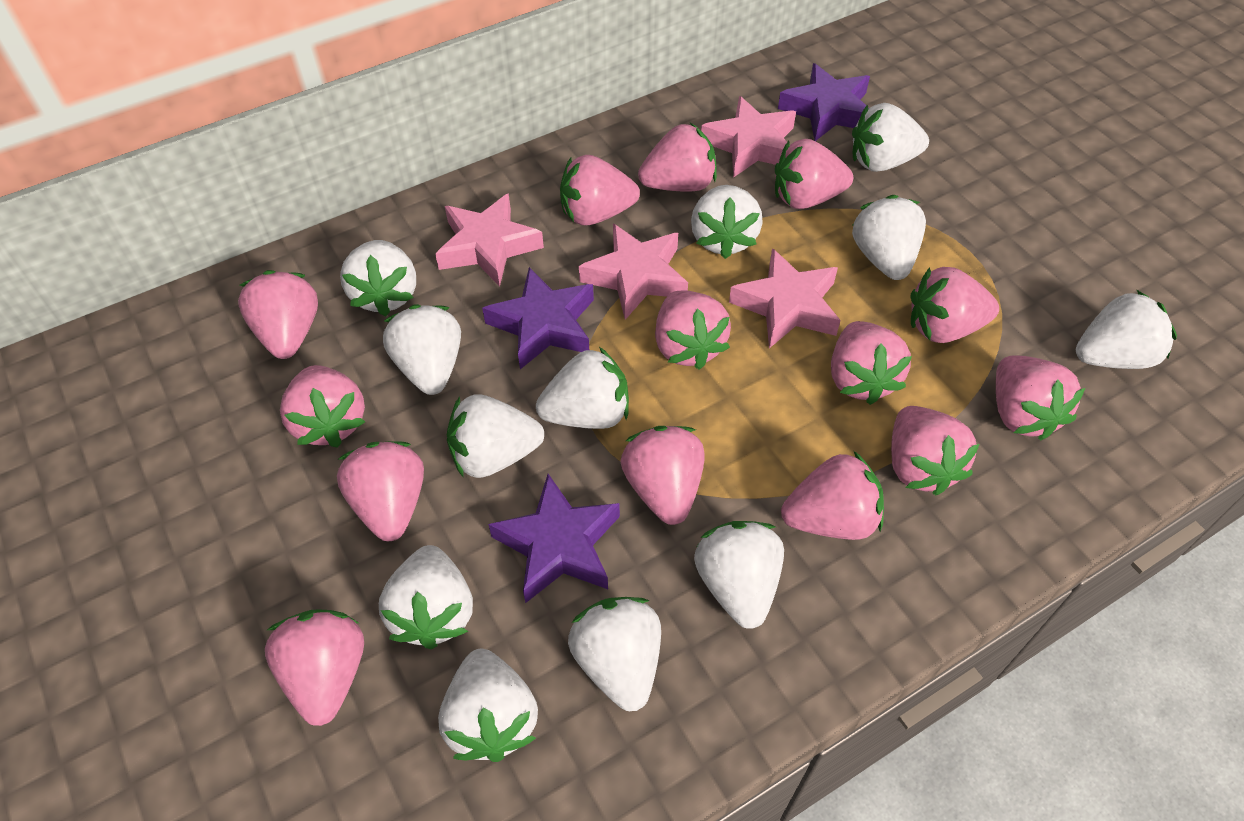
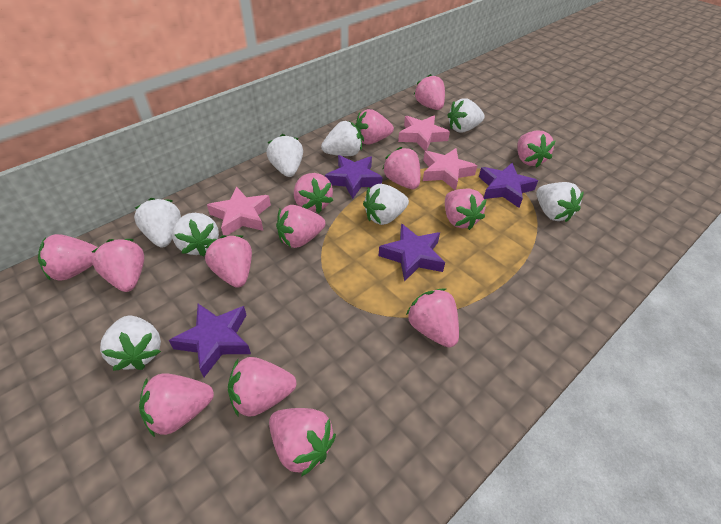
pink star: 4 -> 3
purple star: 3 -> 4
white strawberry: 12 -> 8

